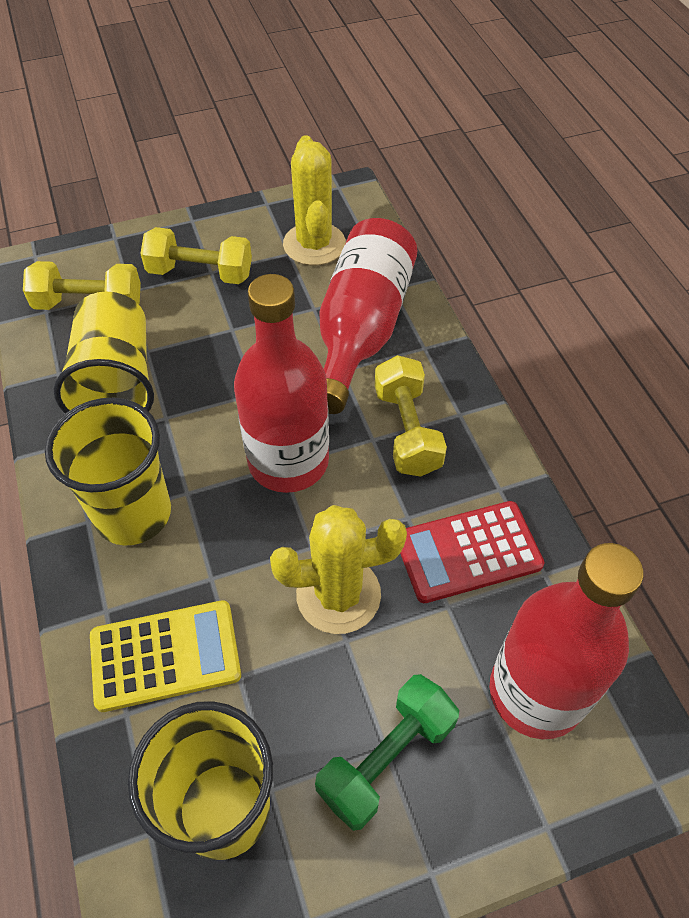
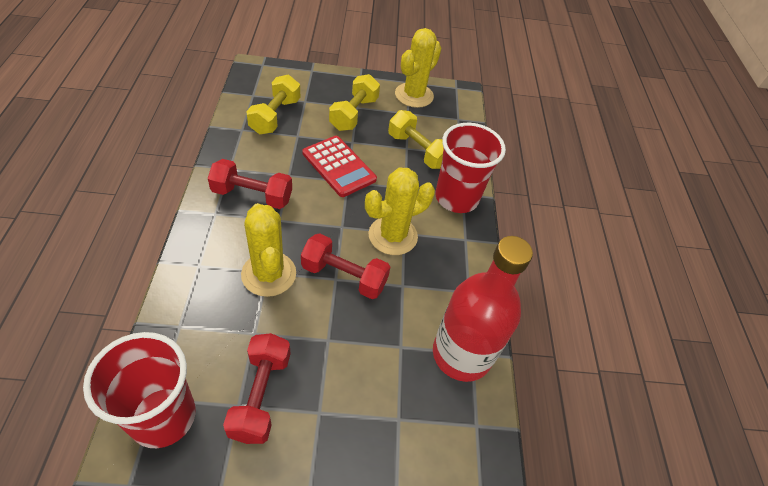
green dumbbell: 1 -> 0
red bottle: 3 -> 1
red cup: 0 -> 2
red dumbbell: 0 -> 3
yellow cactus: 2 -> 3
yellow calculator: 1 -> 0
yellow cup: 3 -> 0

